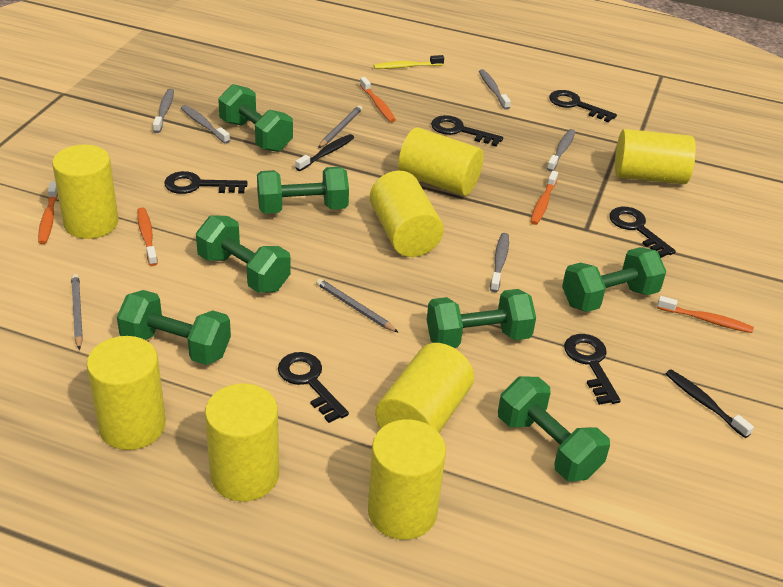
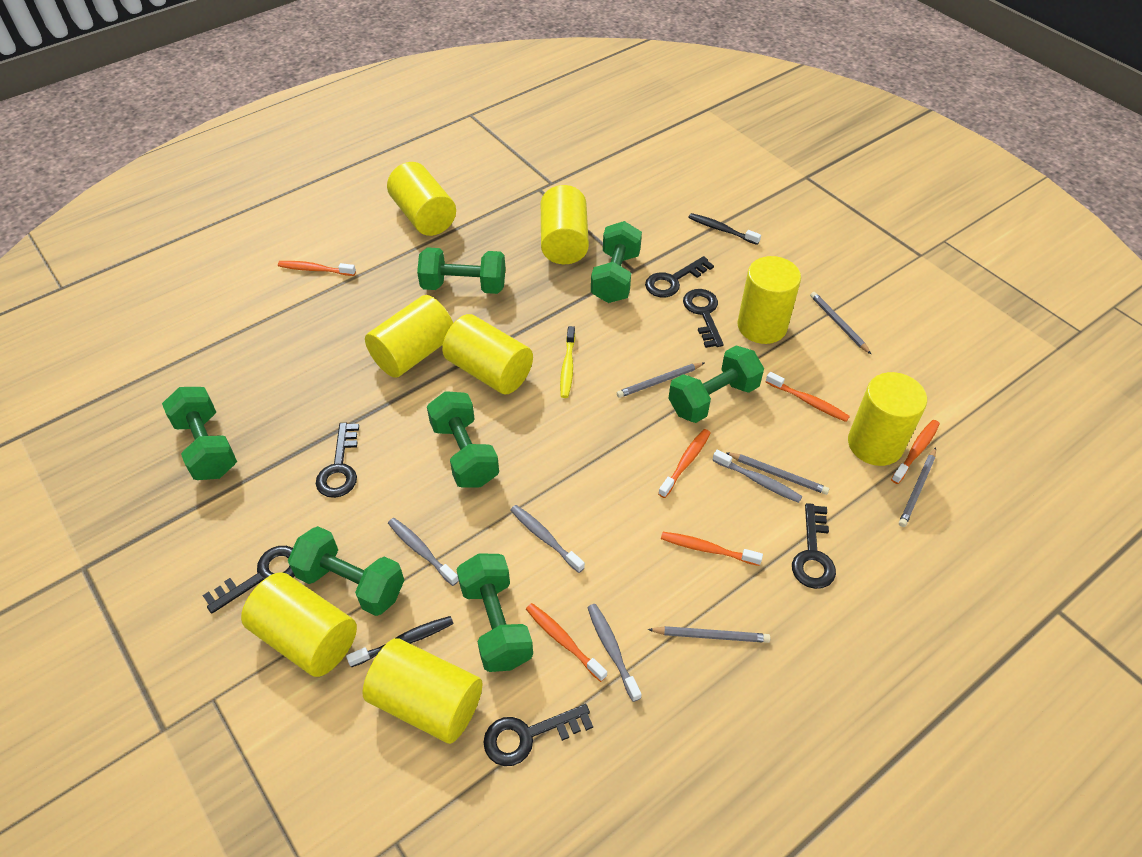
grey pencil: 3 -> 5
grey toothbrush: 5 -> 4
orange toothbrush: 5 -> 6

